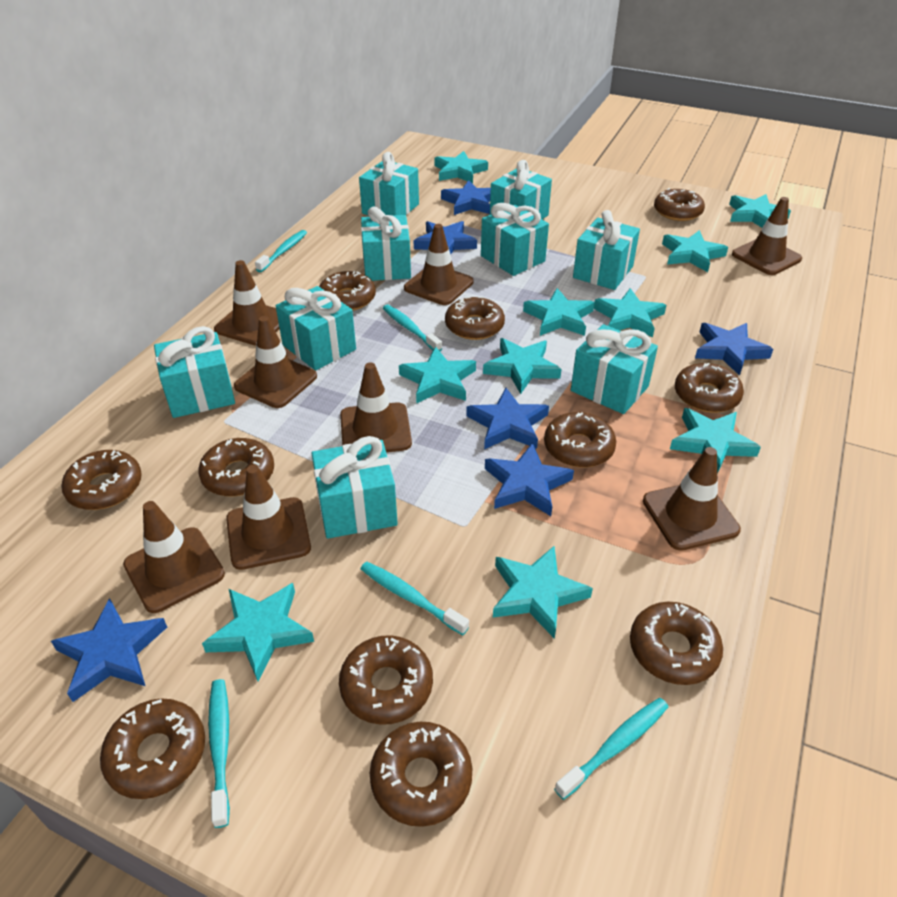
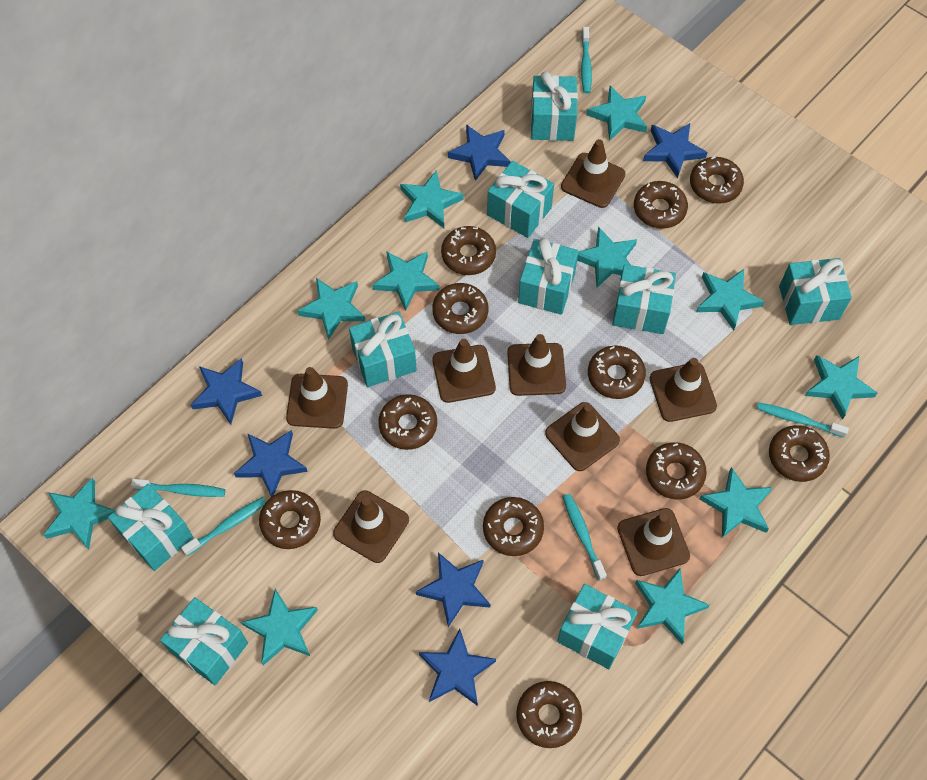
turquoise star: 10 -> 11

